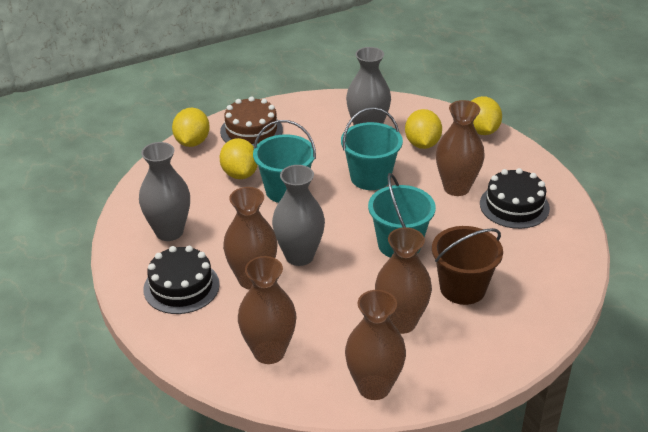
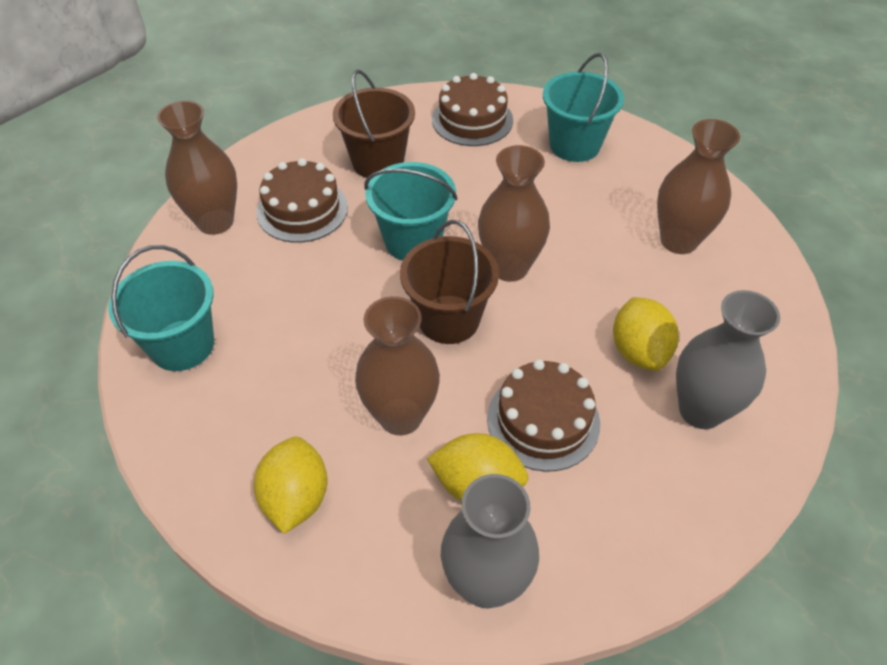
black cake: 2 -> 0
brown bucket: 1 -> 2
brown cake: 1 -> 3
brown vase: 5 -> 4
grey vase: 3 -> 2
yellow lemon: 4 -> 3

